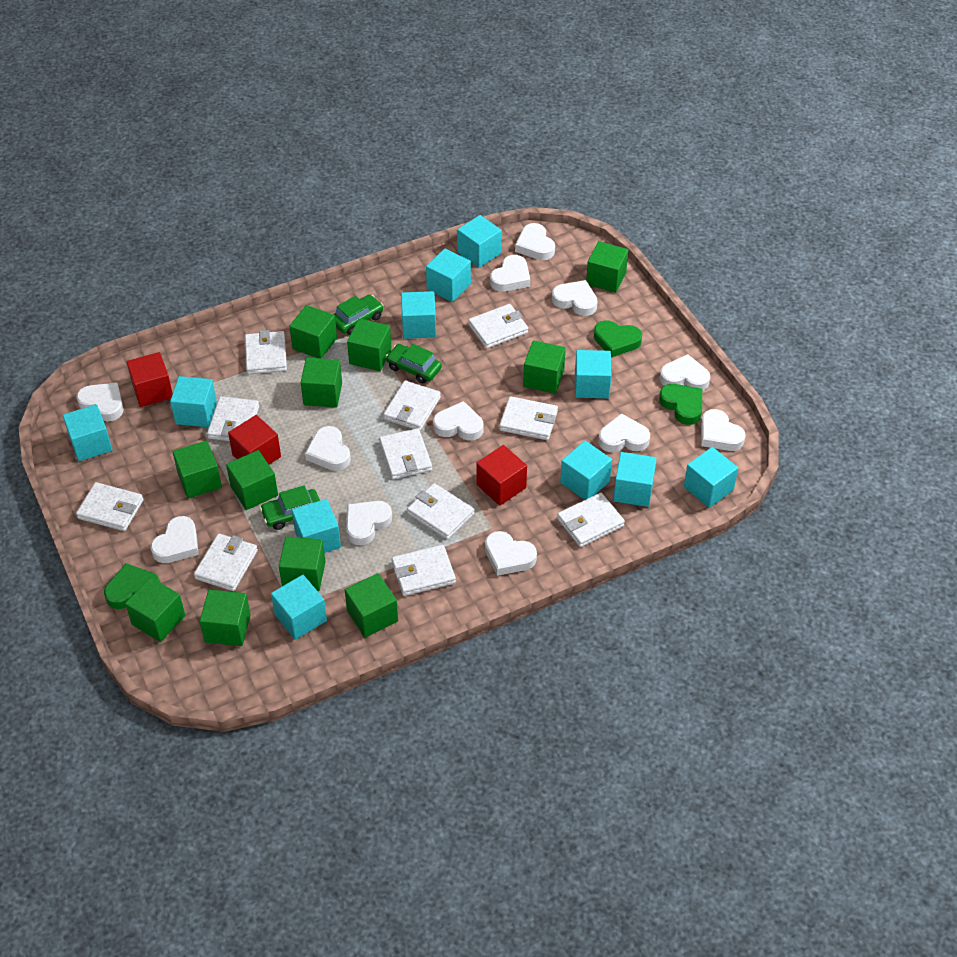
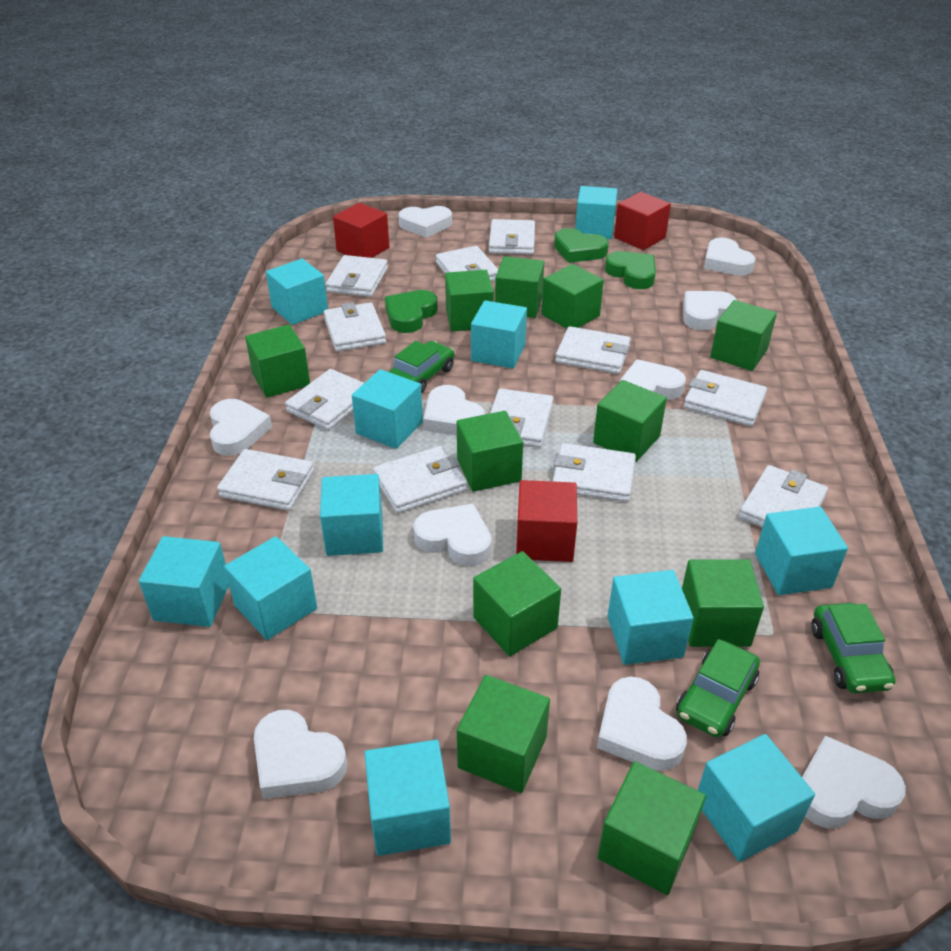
white heart: 12 -> 10
white wallet: 11 -> 12

